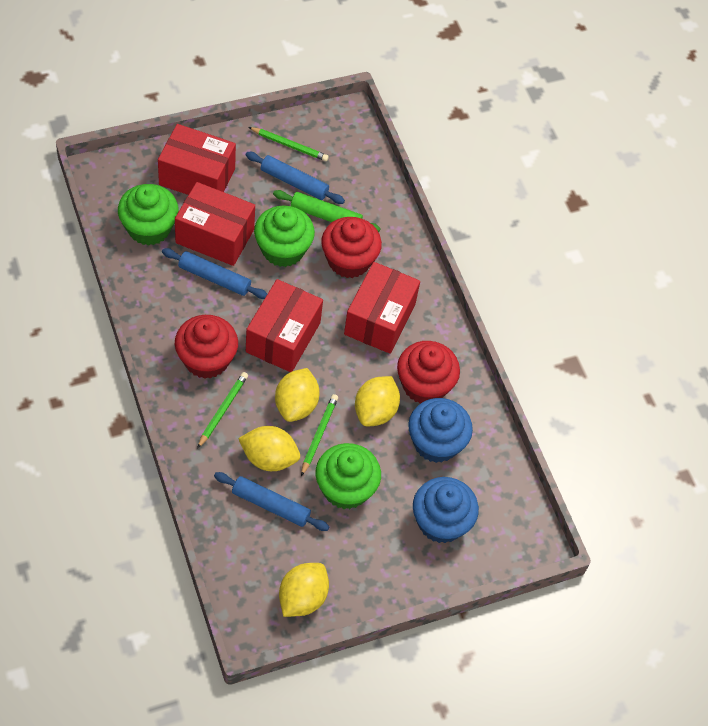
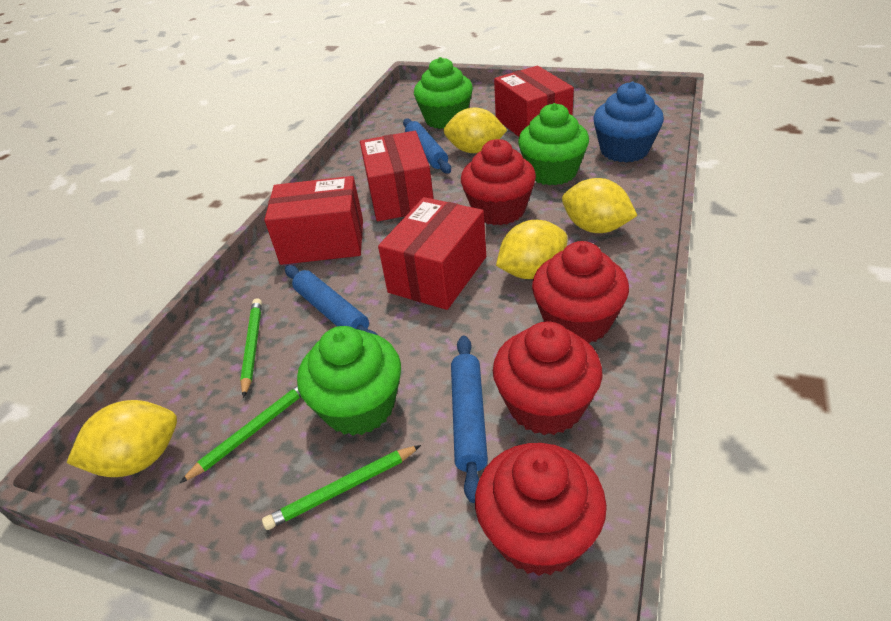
blue cupcake: 2 -> 1
green rolling pin: 1 -> 0
red cupcake: 3 -> 4

